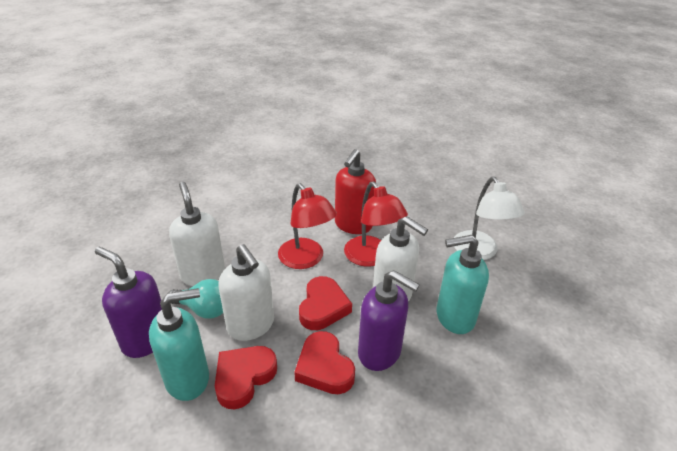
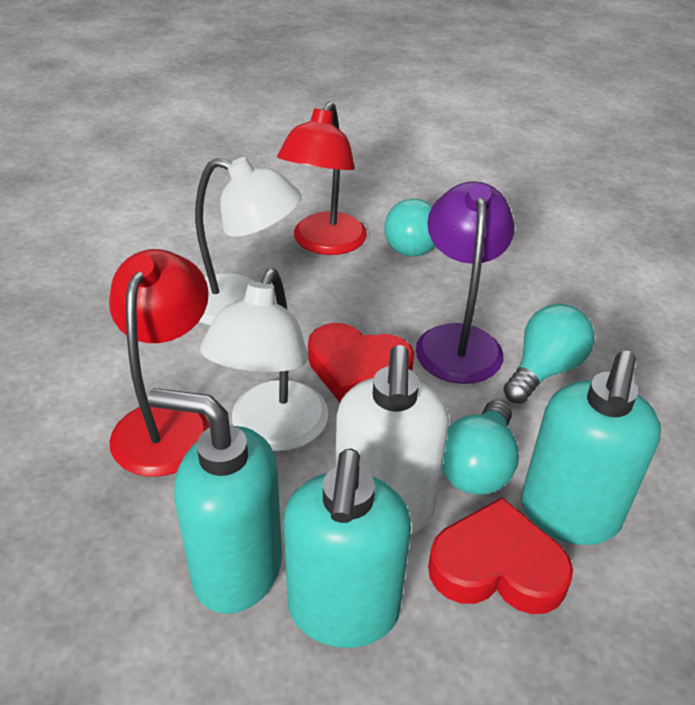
purple lamp: 0 -> 1
purple soap dispenser: 2 -> 0
red heart: 3 -> 2
red soap dispenser: 1 -> 0
turquoise light bulb: 1 -> 3
turquoise soap dispenser: 2 -> 3
white lamp: 1 -> 2
white soap dispenser: 3 -> 1

